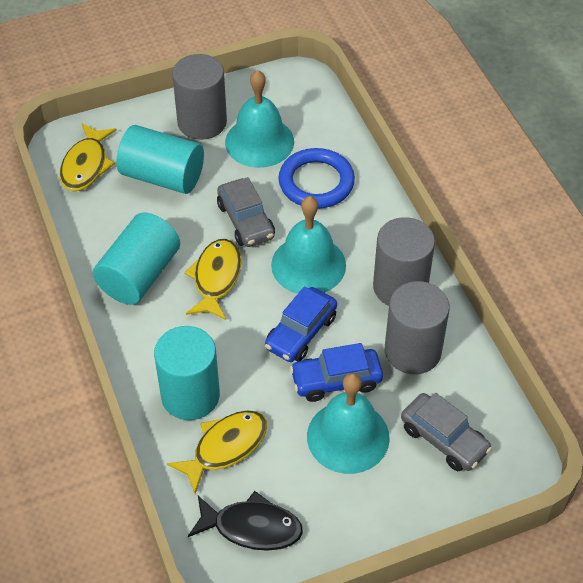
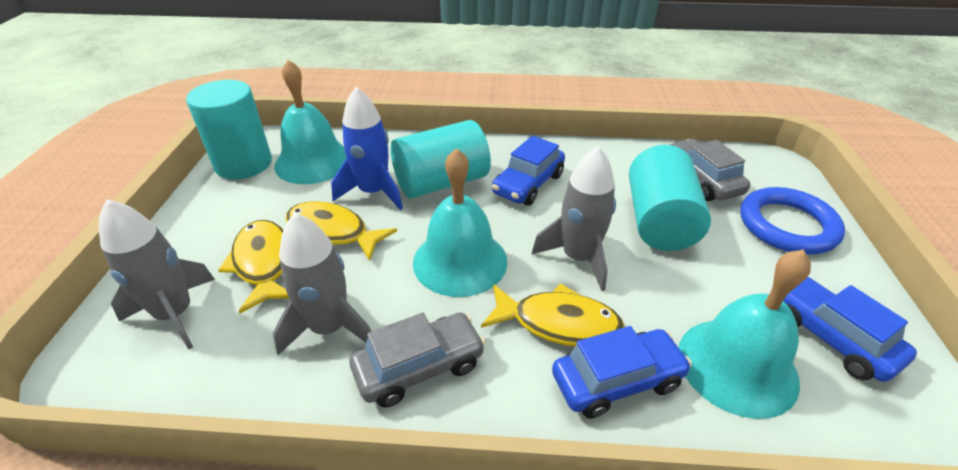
black fish: 1 -> 0
blue car: 2 -> 3
blue rocket: 0 -> 1
grey cylinder: 3 -> 0
grey rocket: 0 -> 3

